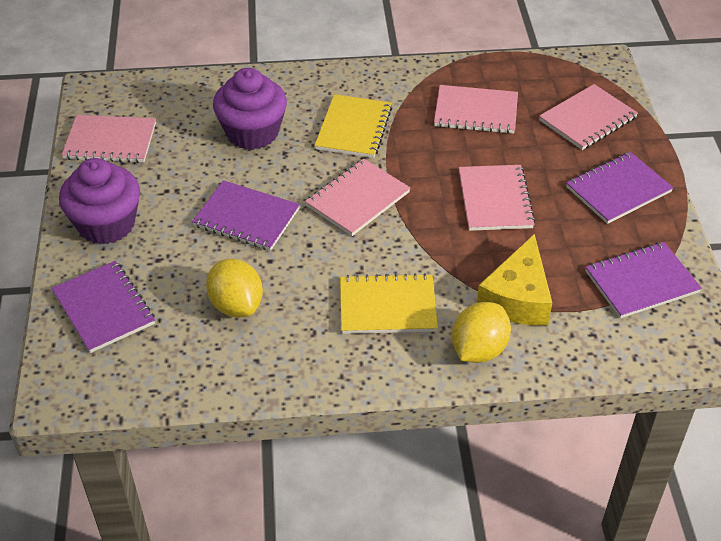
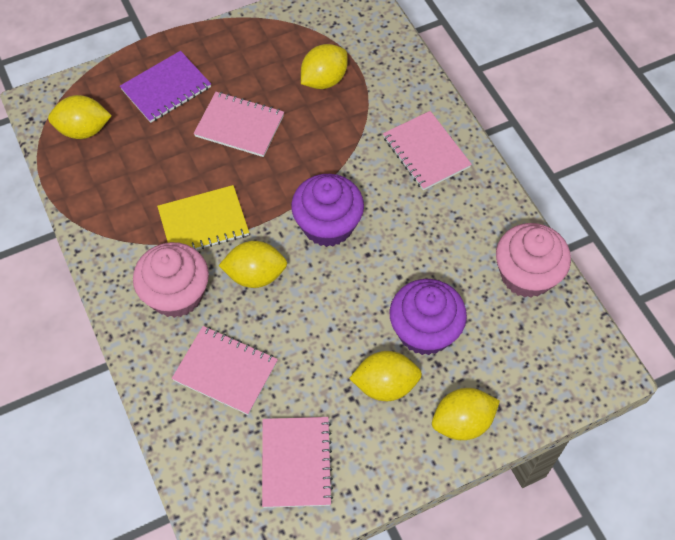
pink cupcake: 0 -> 2
pink notebook: 5 -> 4
purple notebook: 4 -> 1
yellow cheese: 1 -> 0
yellow lemon: 2 -> 5
yellow notebook: 2 -> 1

